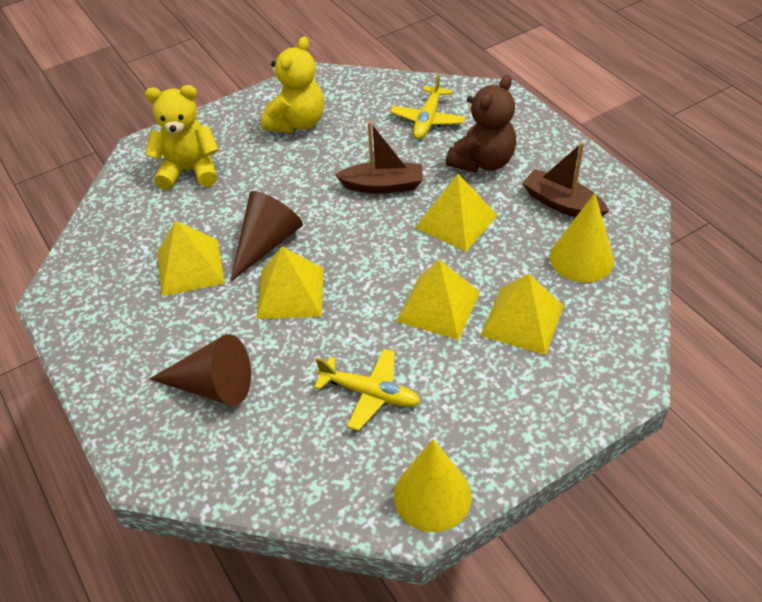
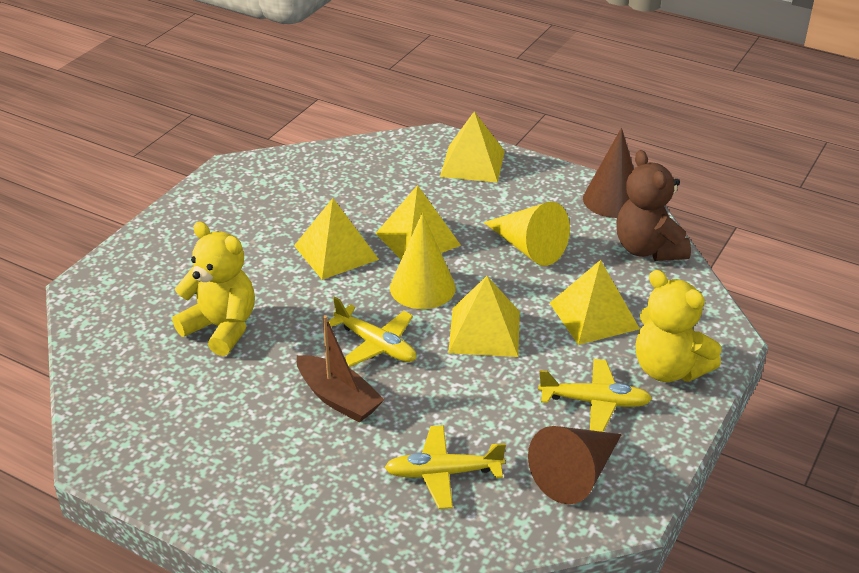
brown boat: 2 -> 1
yellow plane: 2 -> 3

